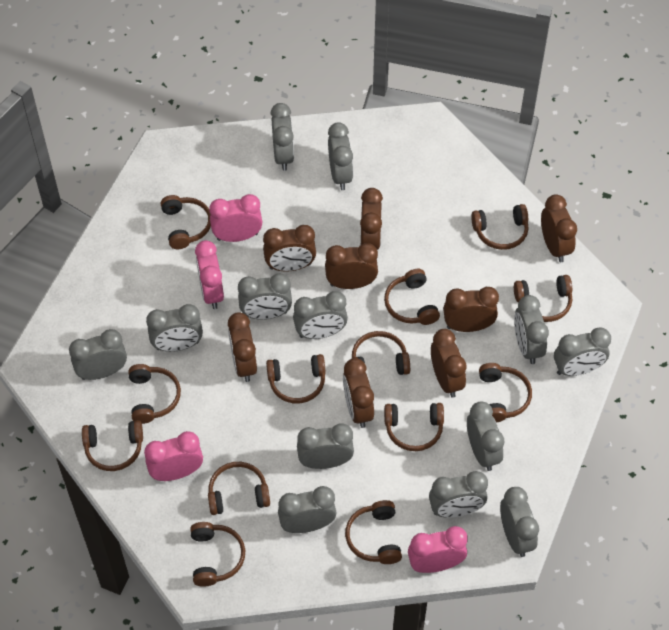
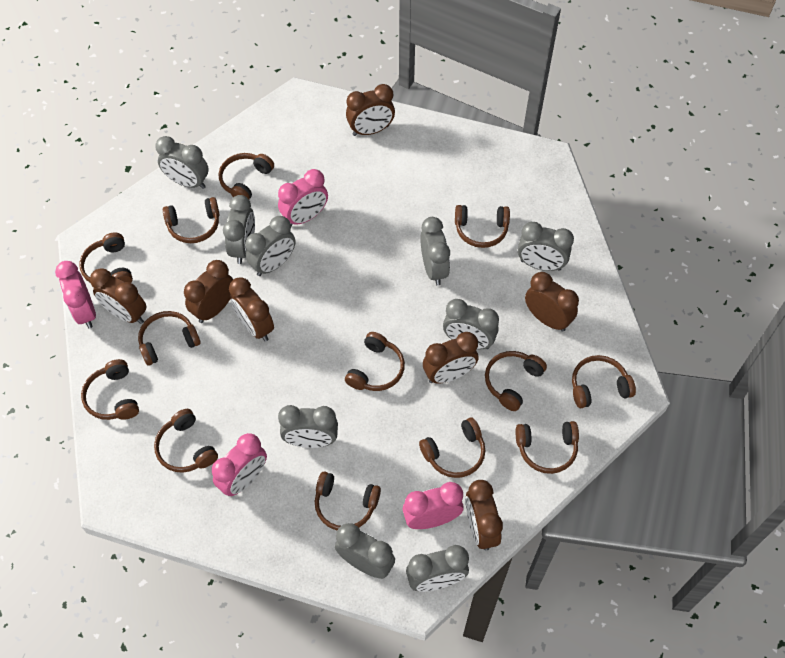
brown clock: 8 -> 7
grey clock: 13 -> 9

